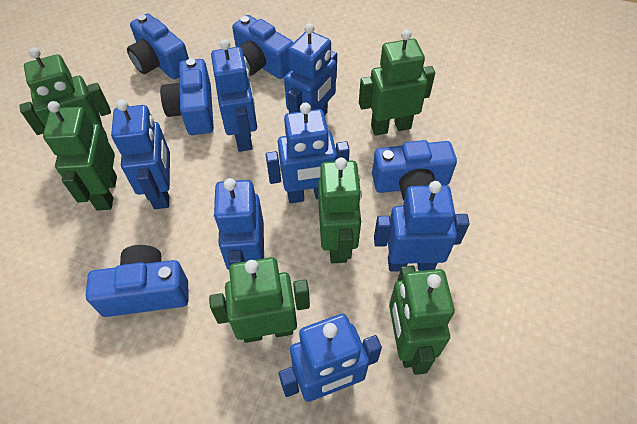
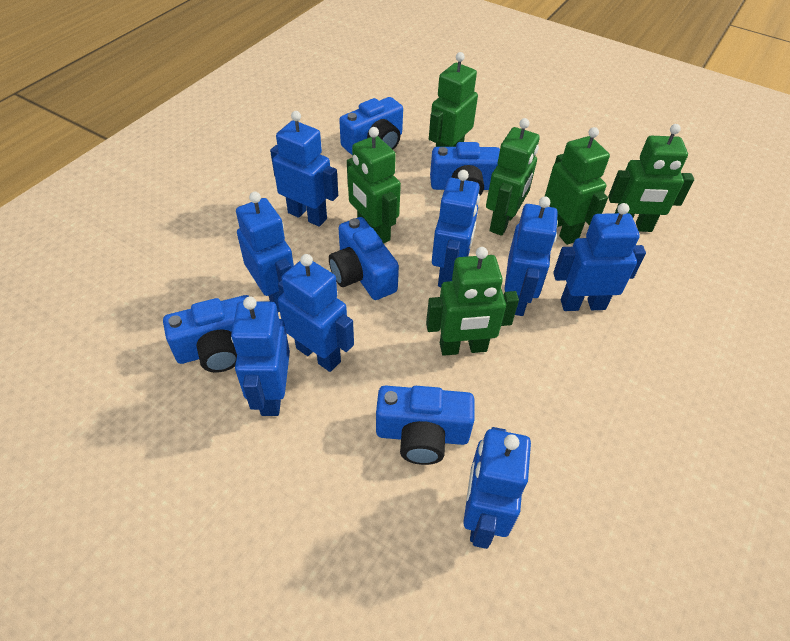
blue robot: 7 -> 8

